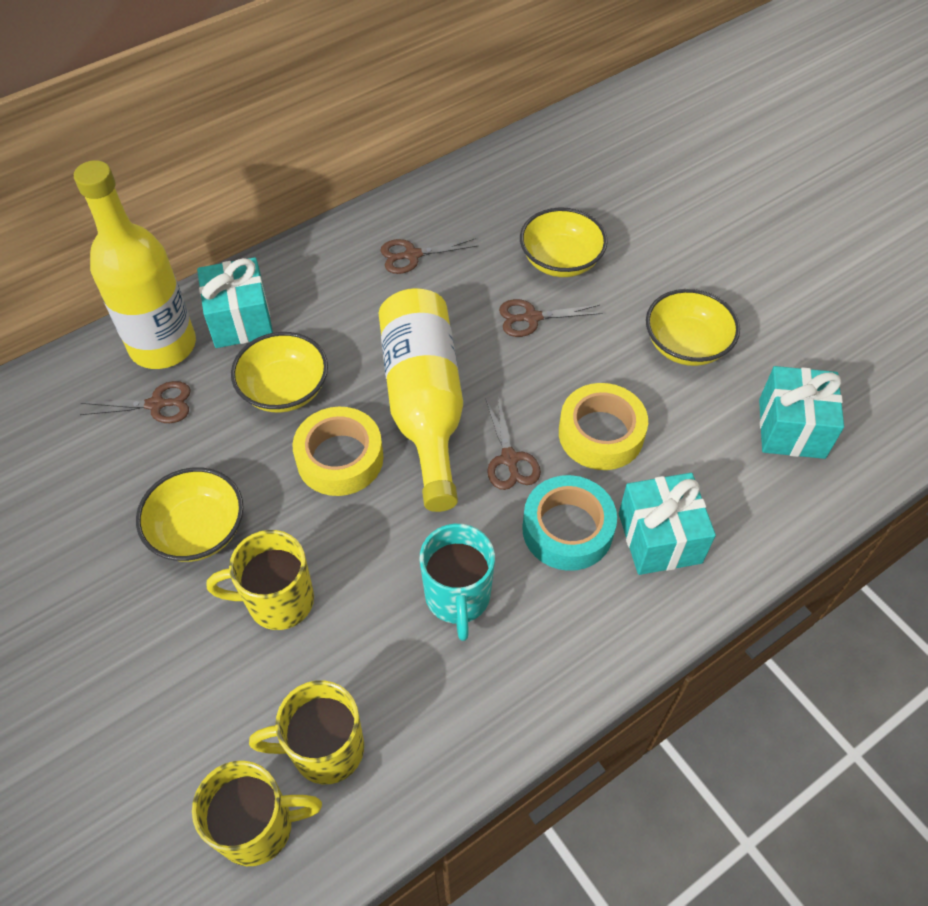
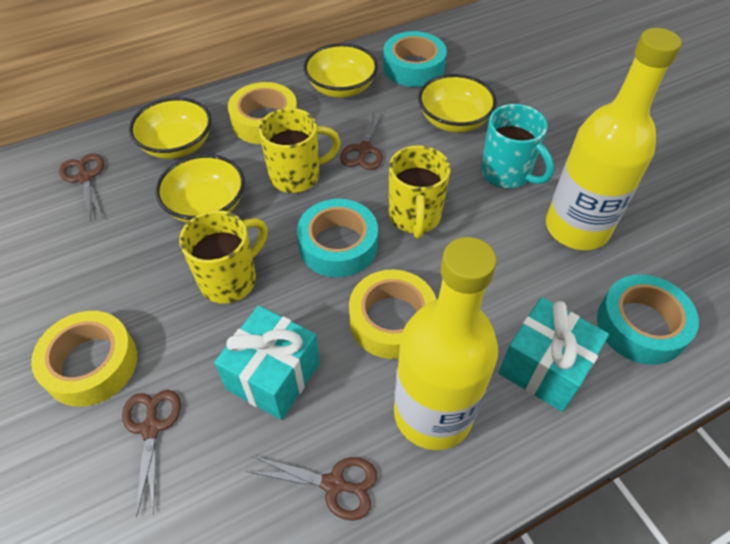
turquoise gift: 3 -> 2
turquoise tape: 1 -> 3
yellow tape: 2 -> 3

